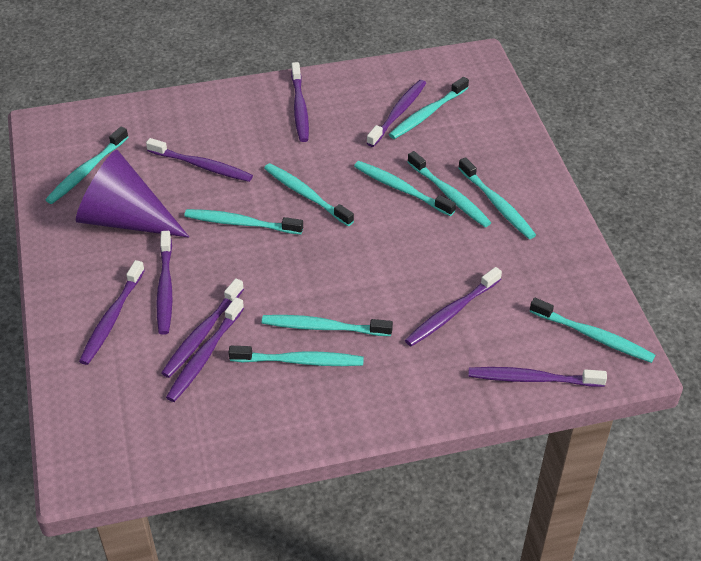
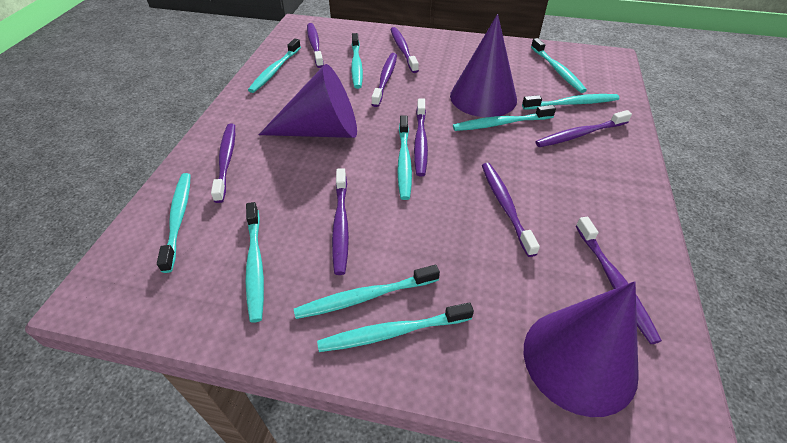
purple cone: 1 -> 3

